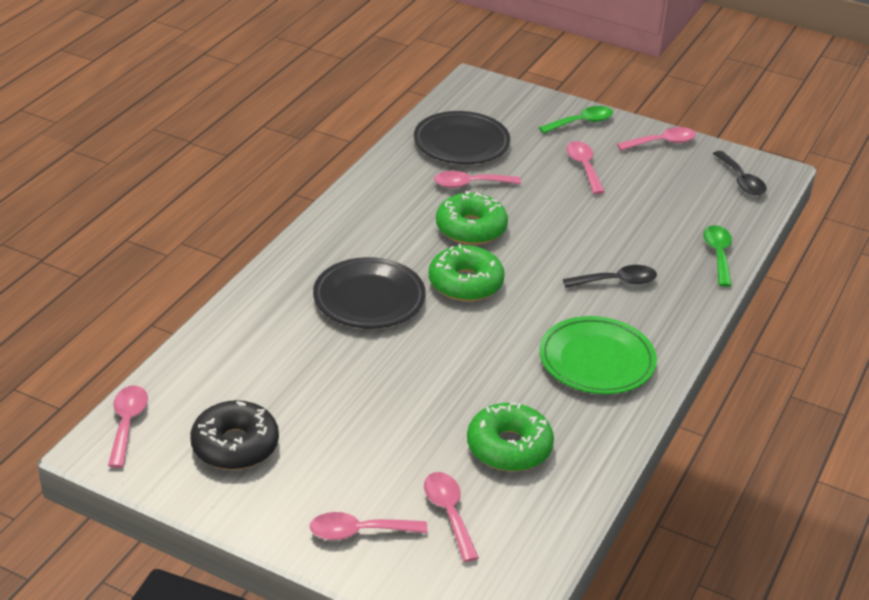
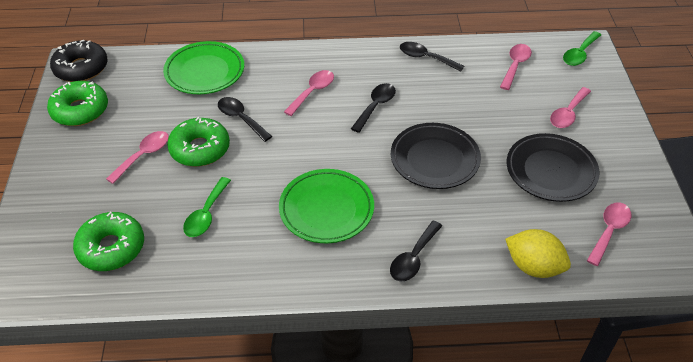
black spoon: 2 -> 4
green plate: 1 -> 2
pink spoon: 6 -> 5
yellow lemon: 0 -> 1

